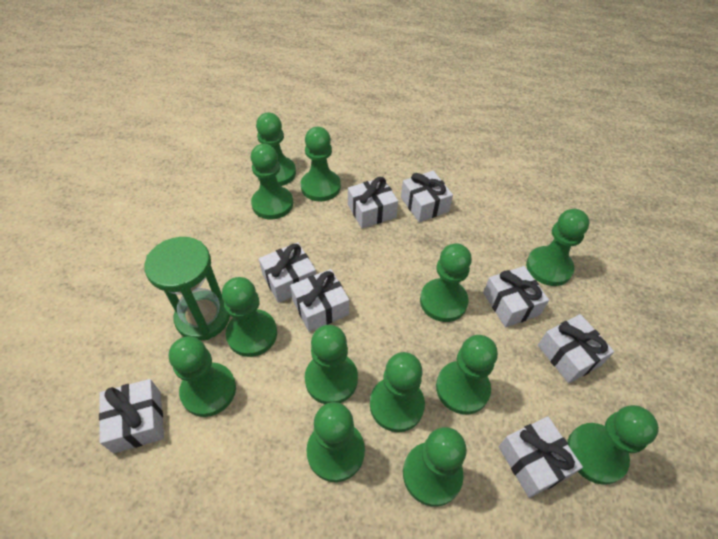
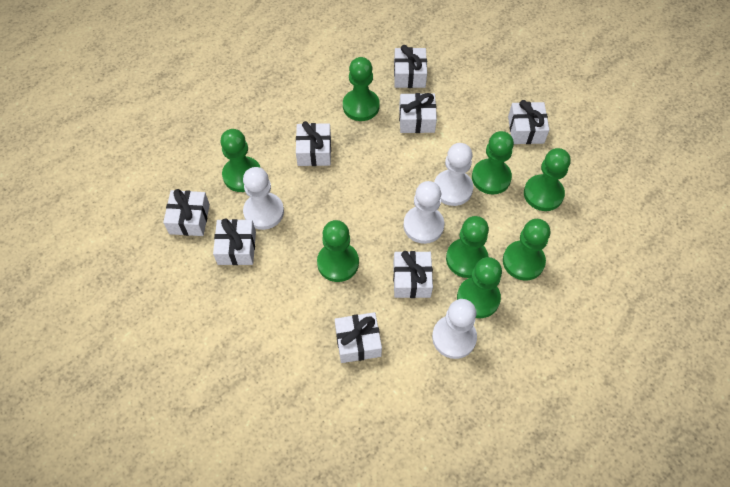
green hourglass: 1 -> 0
green pawn: 13 -> 8
white pawn: 0 -> 4

